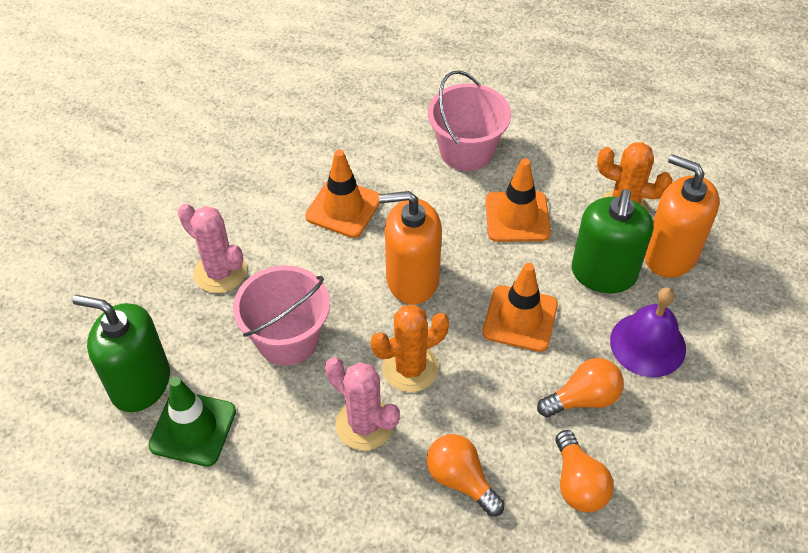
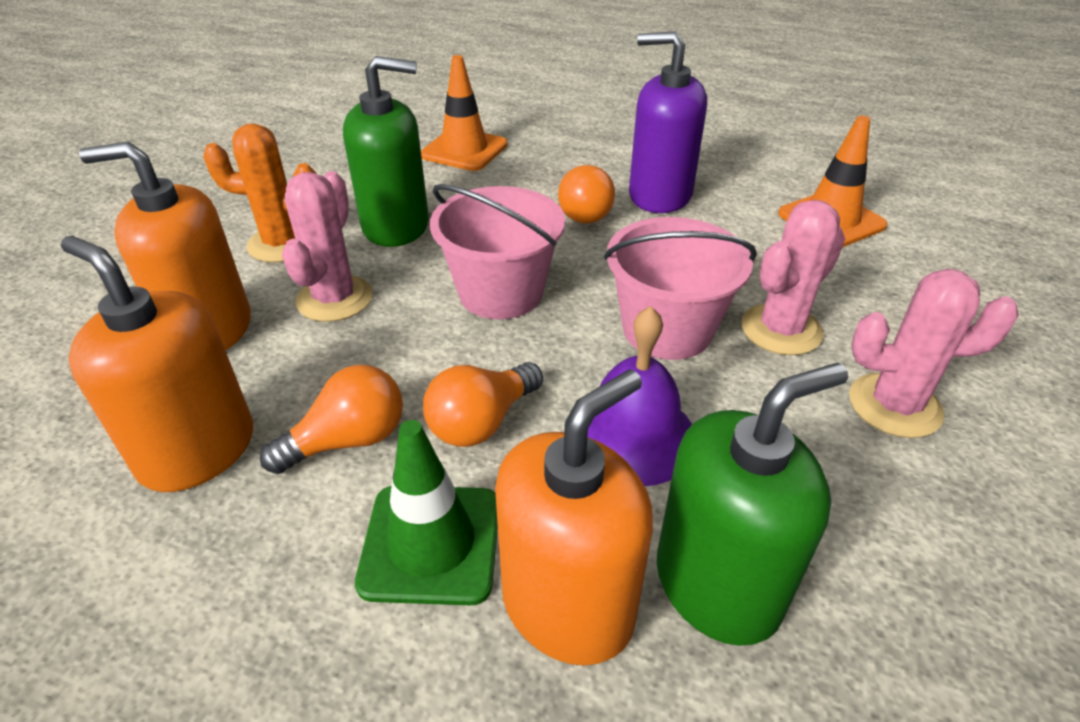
orange cactus: 2 -> 1
orange soap dispenser: 2 -> 3
orange traffic cone: 3 -> 2
pink cactus: 2 -> 3
purple soap dispenser: 0 -> 1

